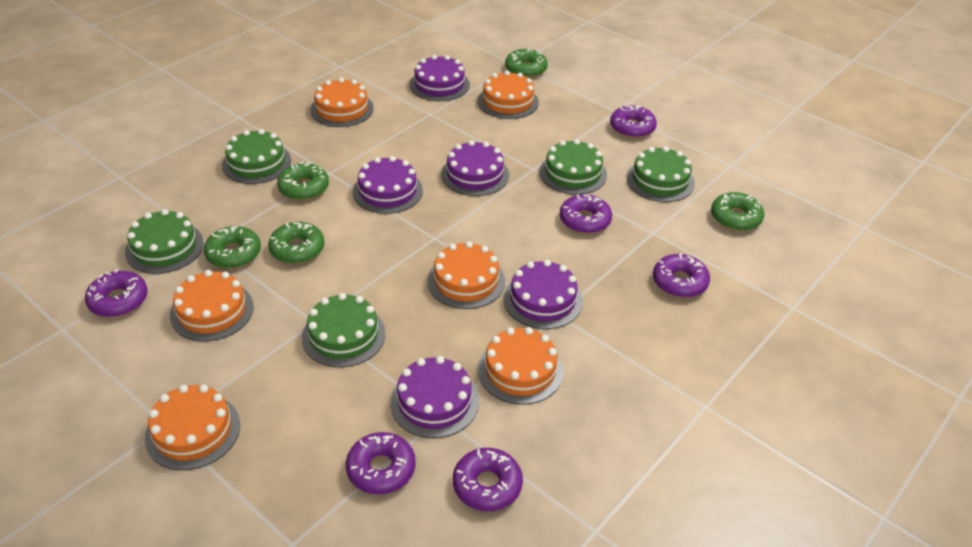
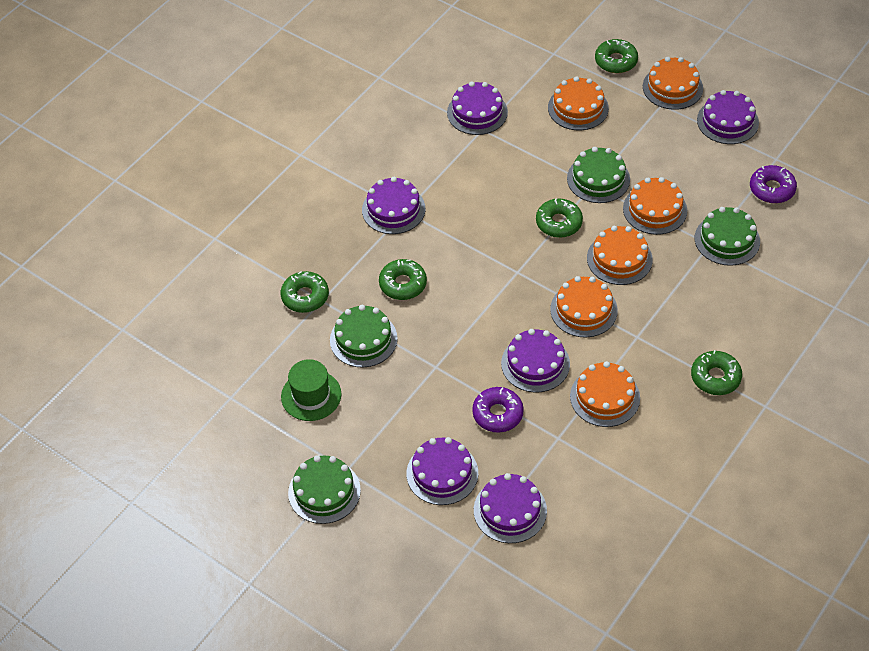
green cake: 5 -> 4
green hat: 0 -> 1
purple cake: 5 -> 6
purple donut: 6 -> 2

